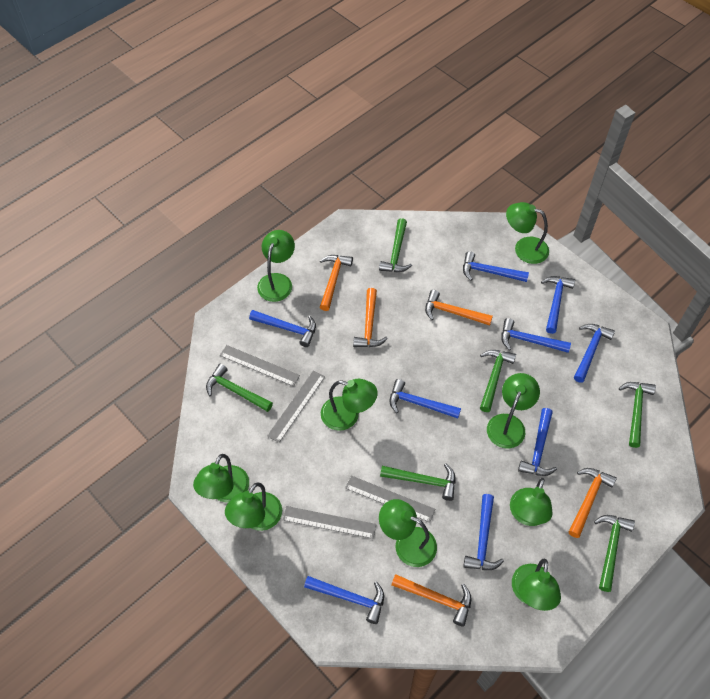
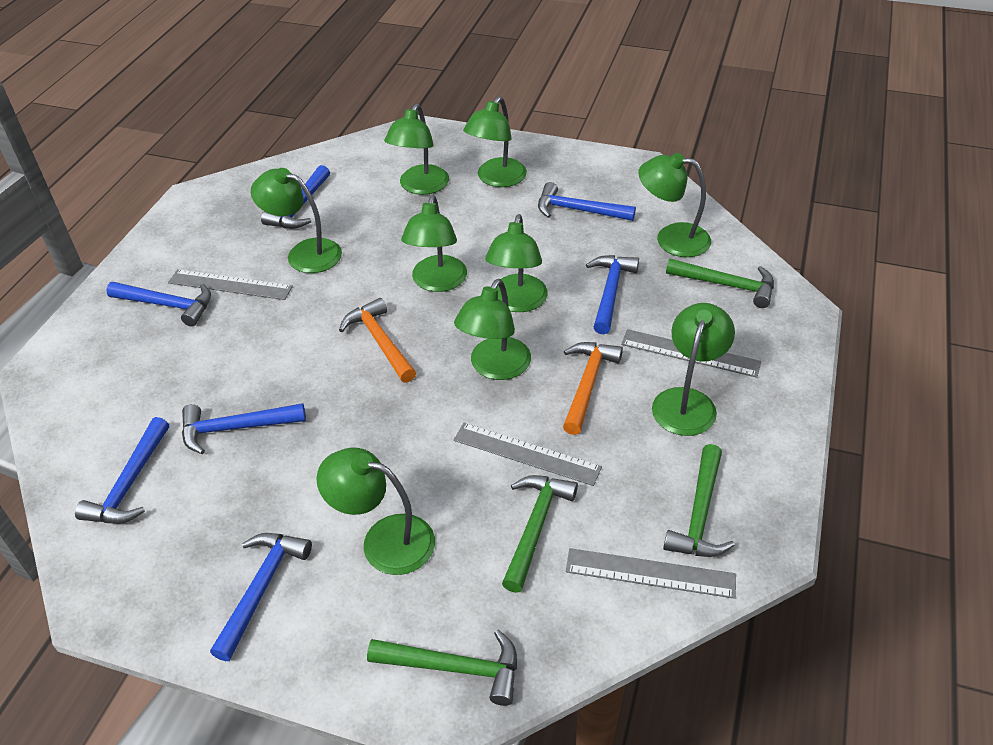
blue hammer: 9 -> 7
green hammer: 6 -> 4
orange hammer: 5 -> 2

